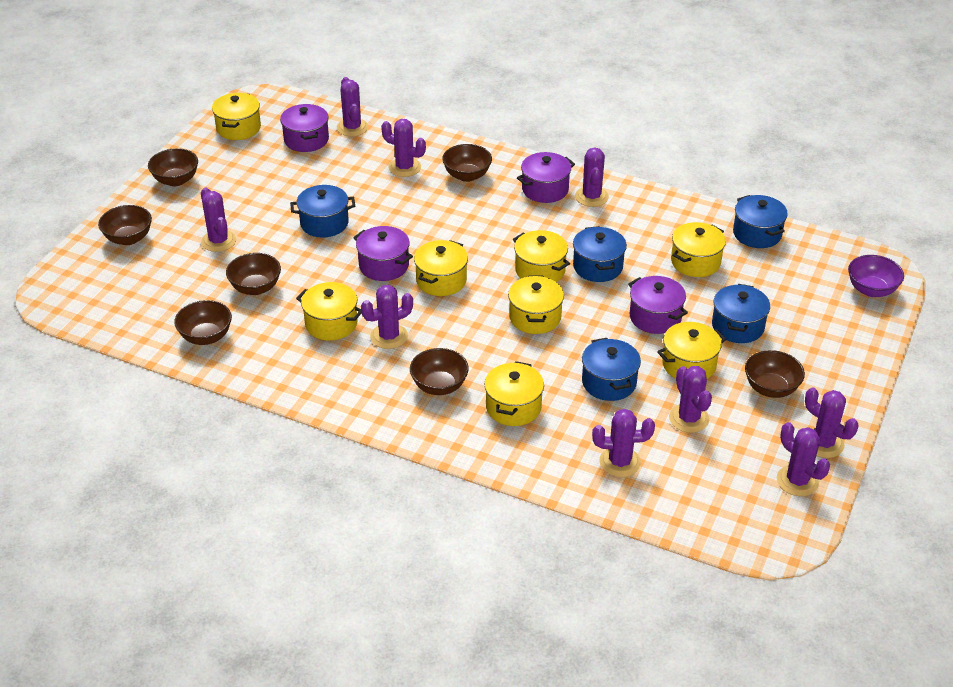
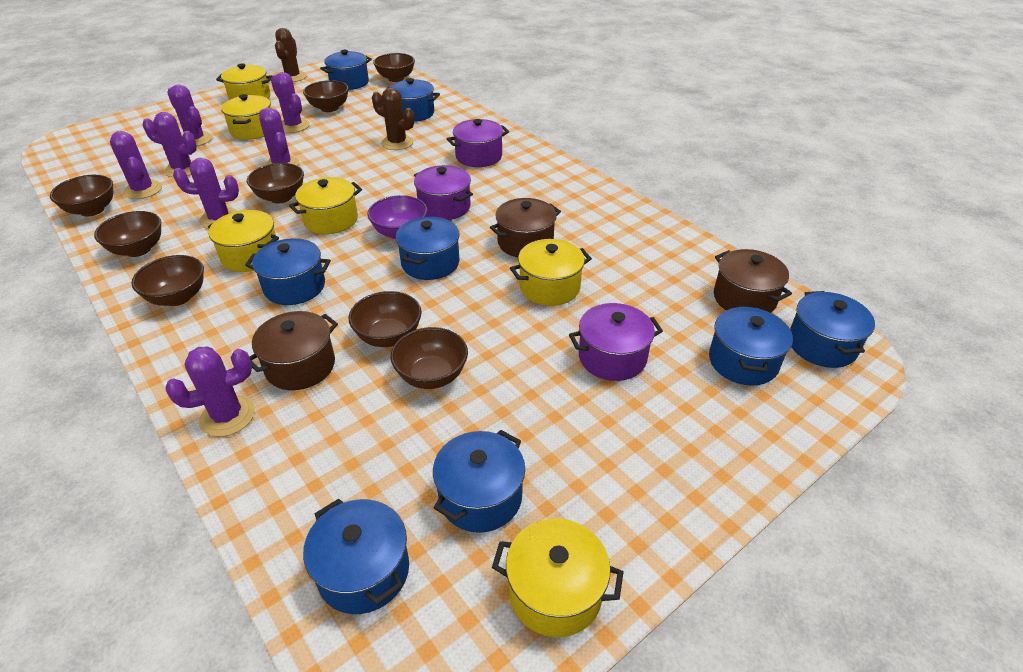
blue pot: 5 -> 8
brown bowl: 7 -> 8
brown cactus: 0 -> 2
brown pot: 0 -> 3
purple cactus: 9 -> 7
purple pot: 4 -> 3
yellow pot: 8 -> 6

